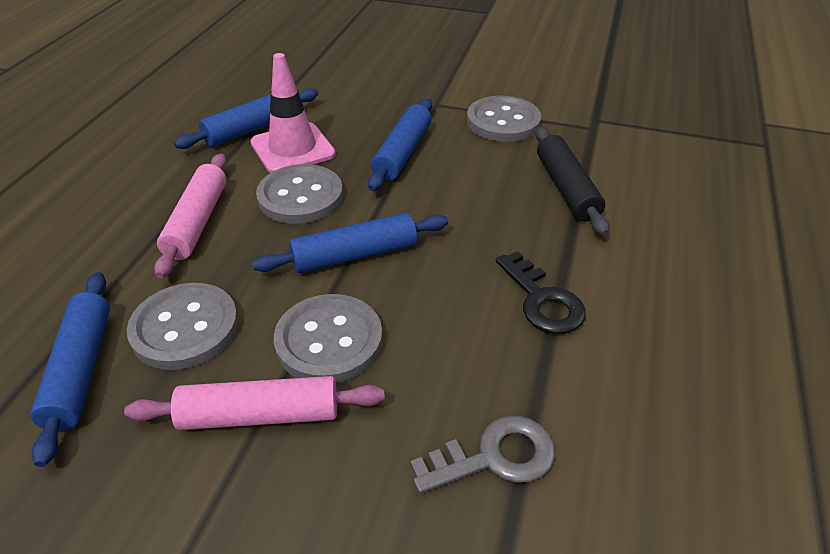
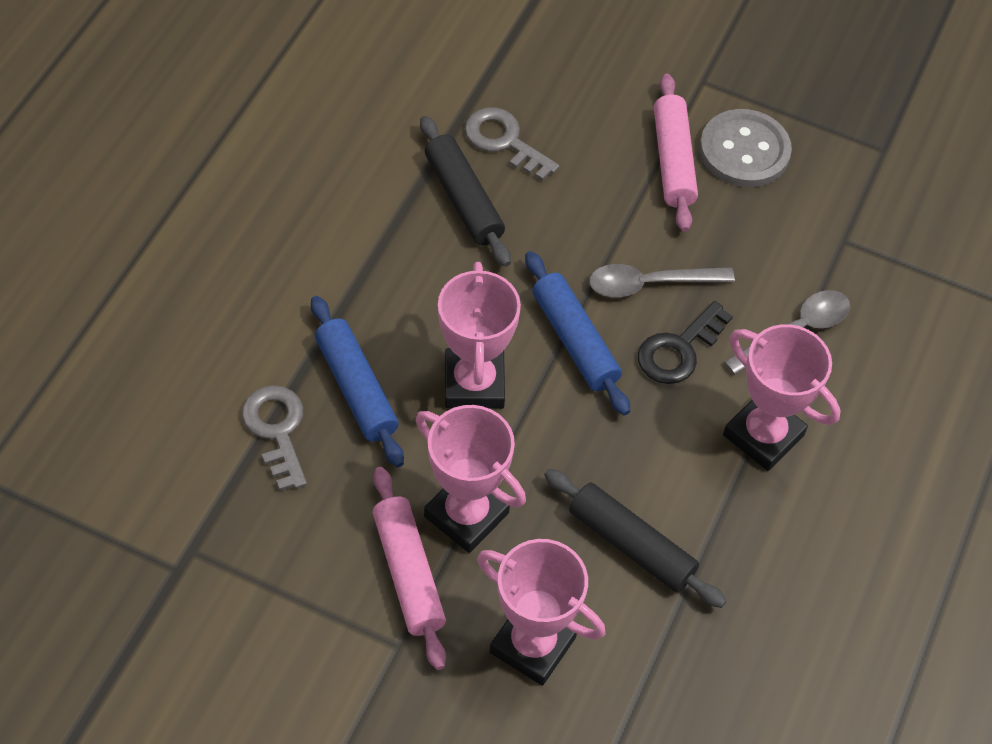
black rolling pin: 1 -> 2
blue rolling pin: 4 -> 2
grey button: 4 -> 1
grey key: 1 -> 2
grey spoon: 0 -> 2
pink traffic cone: 1 -> 0
pink trophy: 0 -> 4

